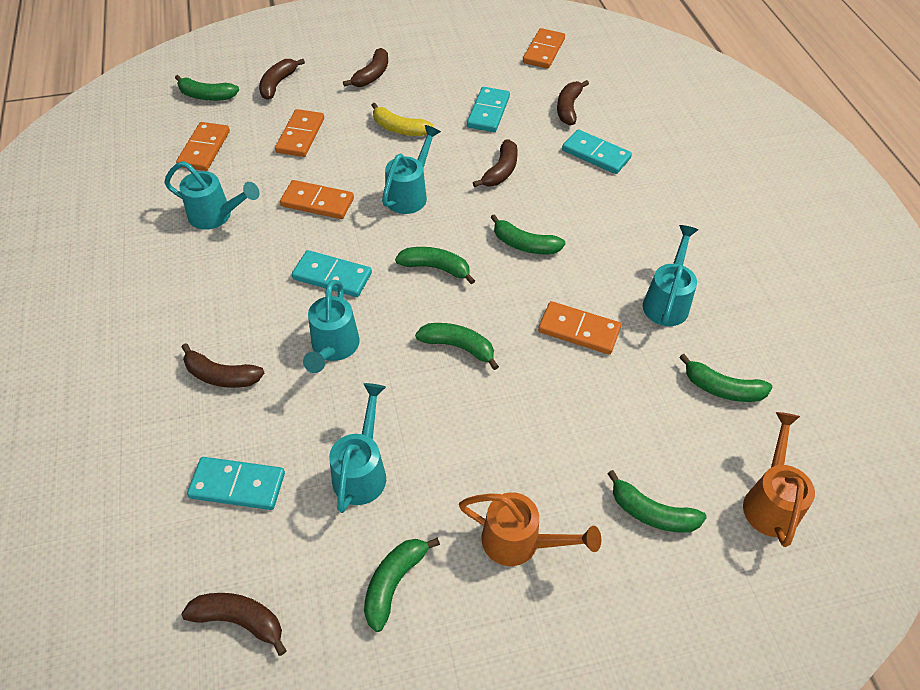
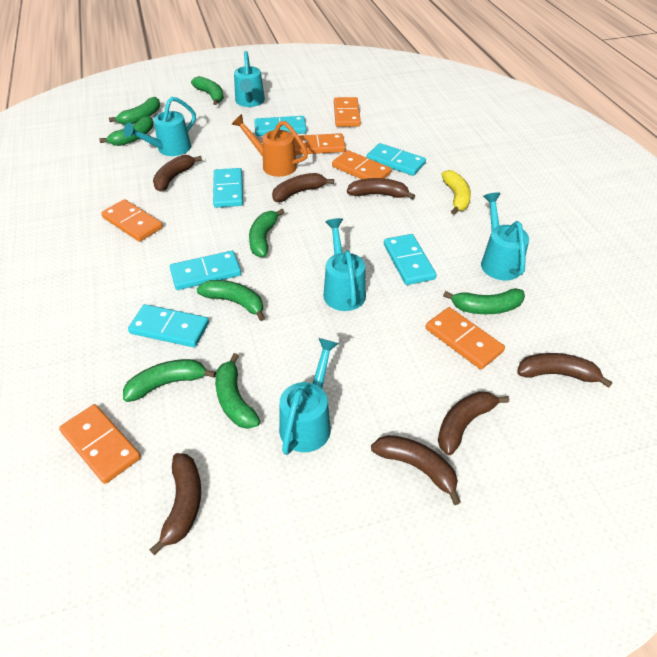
brown banana: 6 -> 7
green banana: 7 -> 8
orange domino: 5 -> 6
orange watering can: 2 -> 1
turquoise domino: 4 -> 6

